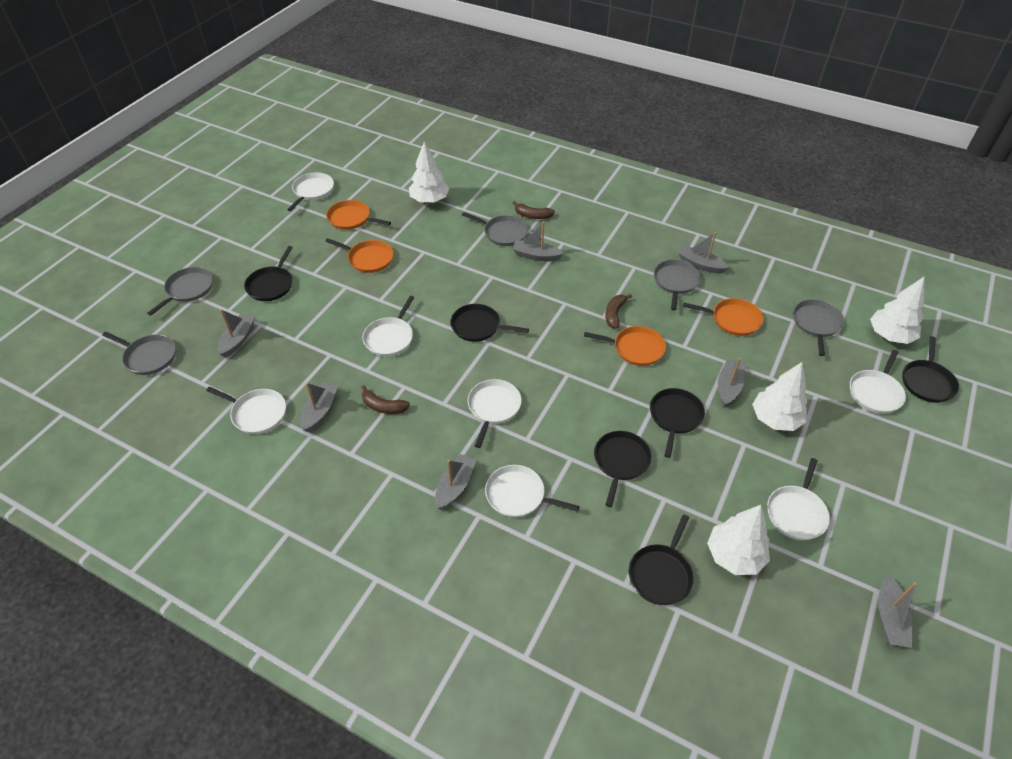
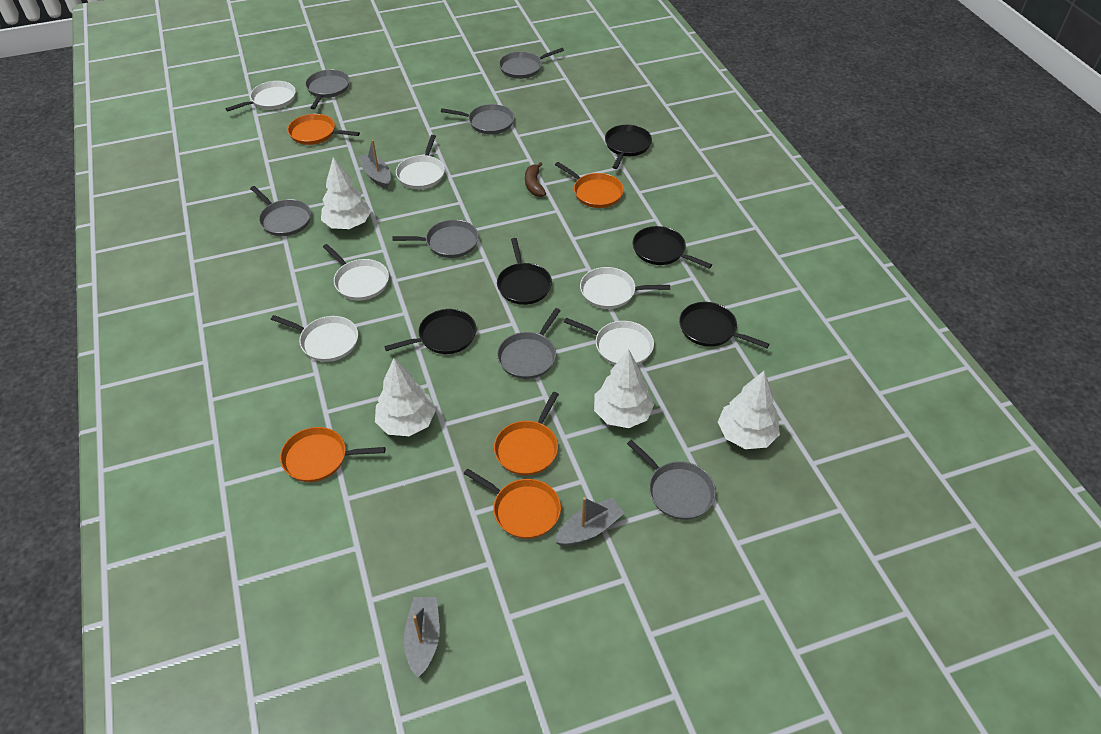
black pan: 6 -> 5
brown banana: 3 -> 1
grey boat: 7 -> 3
grey pan: 5 -> 7
orange pan: 4 -> 5
white pan: 7 -> 6

